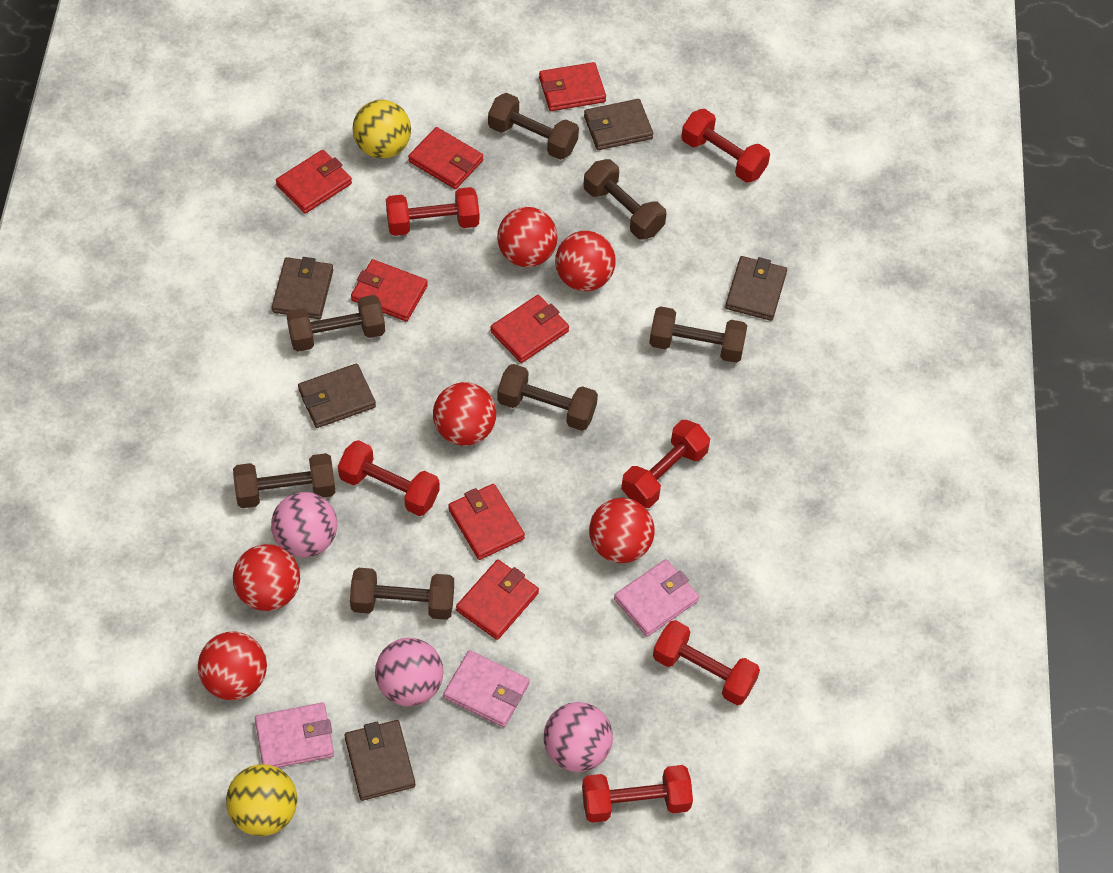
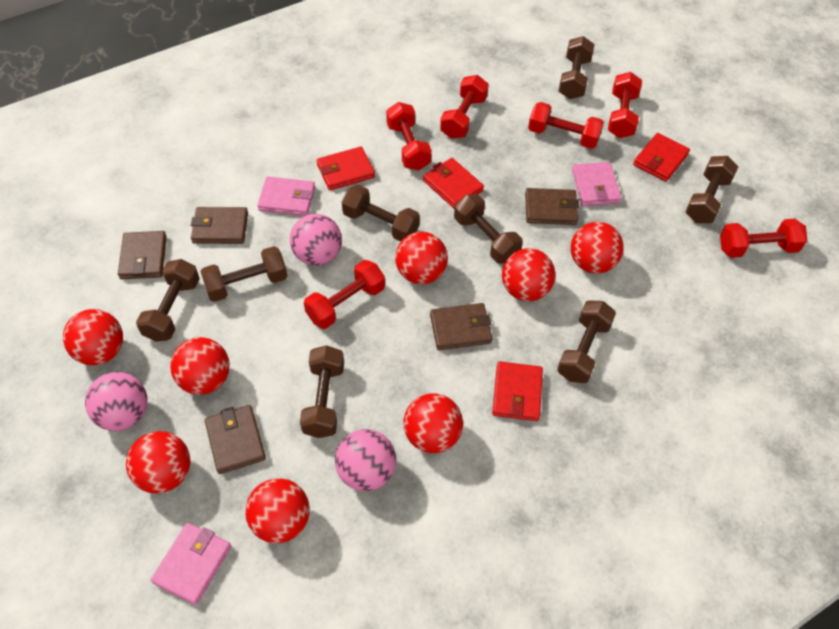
brown dumbbell: 7 -> 8
red ball: 6 -> 8
red wallet: 7 -> 4
yellow ball: 2 -> 0

